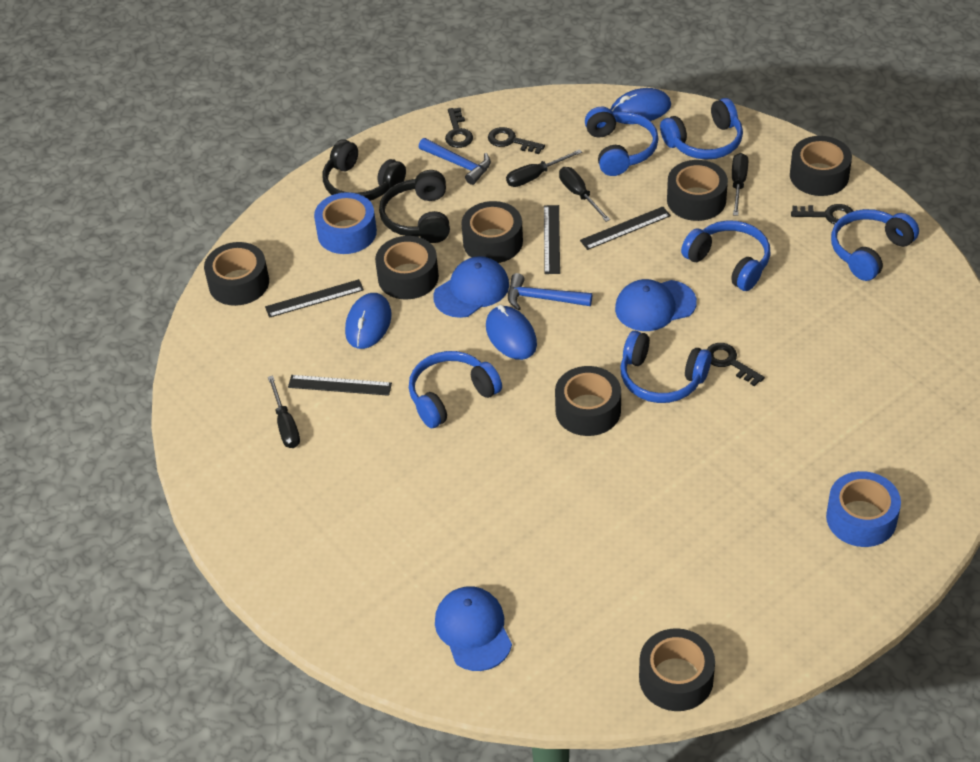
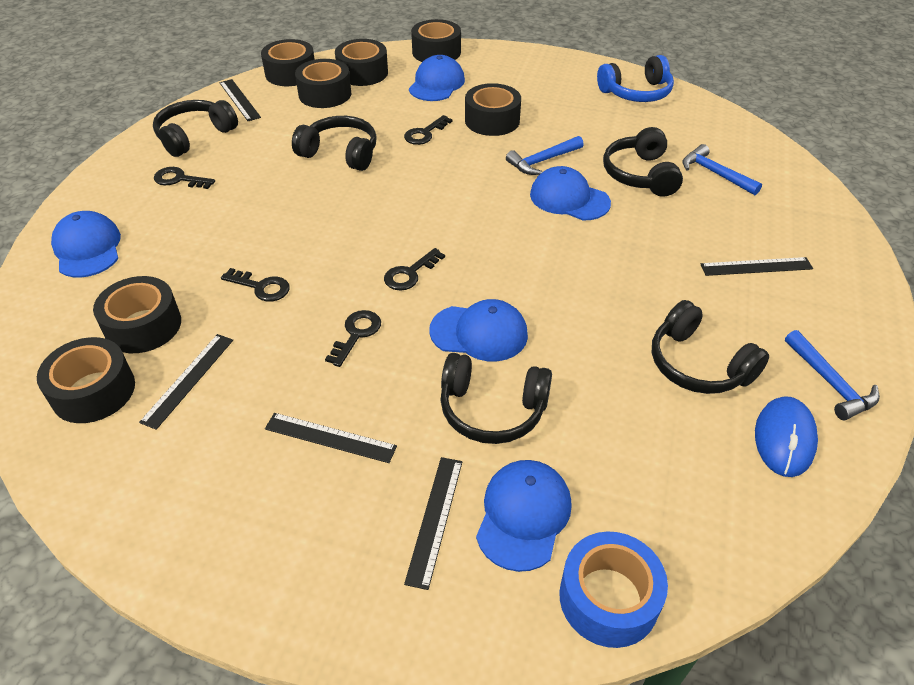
black headphones: 2 -> 5
black key: 4 -> 5
black ruler: 4 -> 5
black screwdriver: 4 -> 0
blue cap: 3 -> 5
blue hammer: 2 -> 3
blue headphones: 6 -> 1
blue mouse: 3 -> 1
blue tape: 2 -> 1

